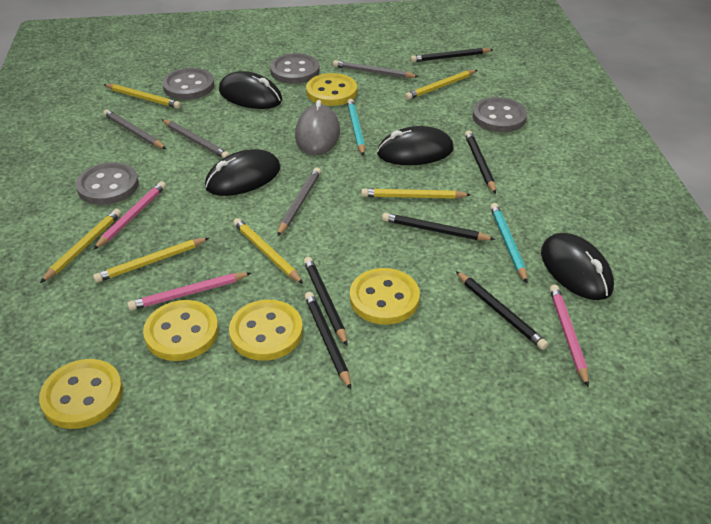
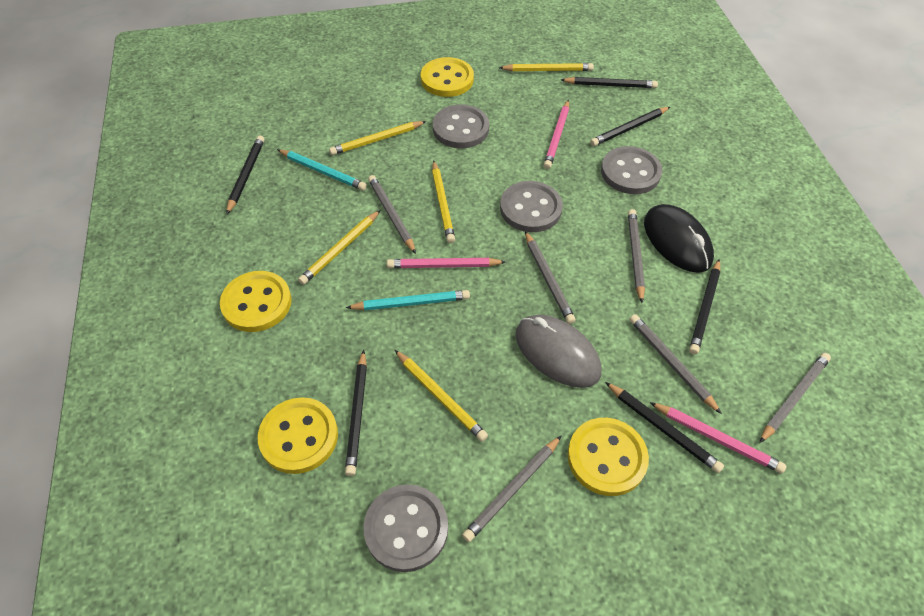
black mouse: 4 -> 1
grey pencil: 4 -> 6
yellow button: 5 -> 4
yellow pencil: 6 -> 5

